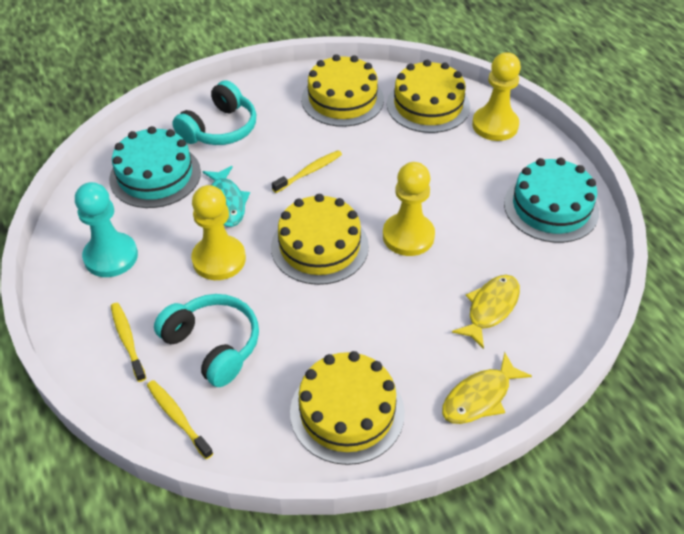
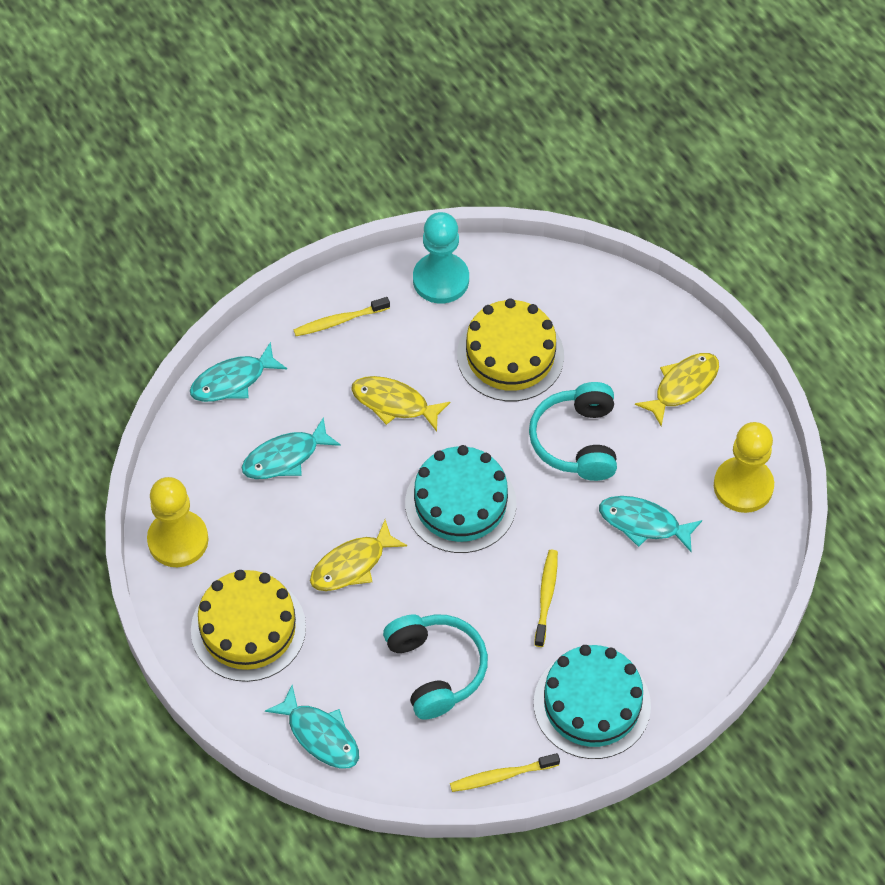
turquoise fish: 1 -> 4
yellow cake: 4 -> 2
yellow fish: 2 -> 3
yellow pawn: 3 -> 2

